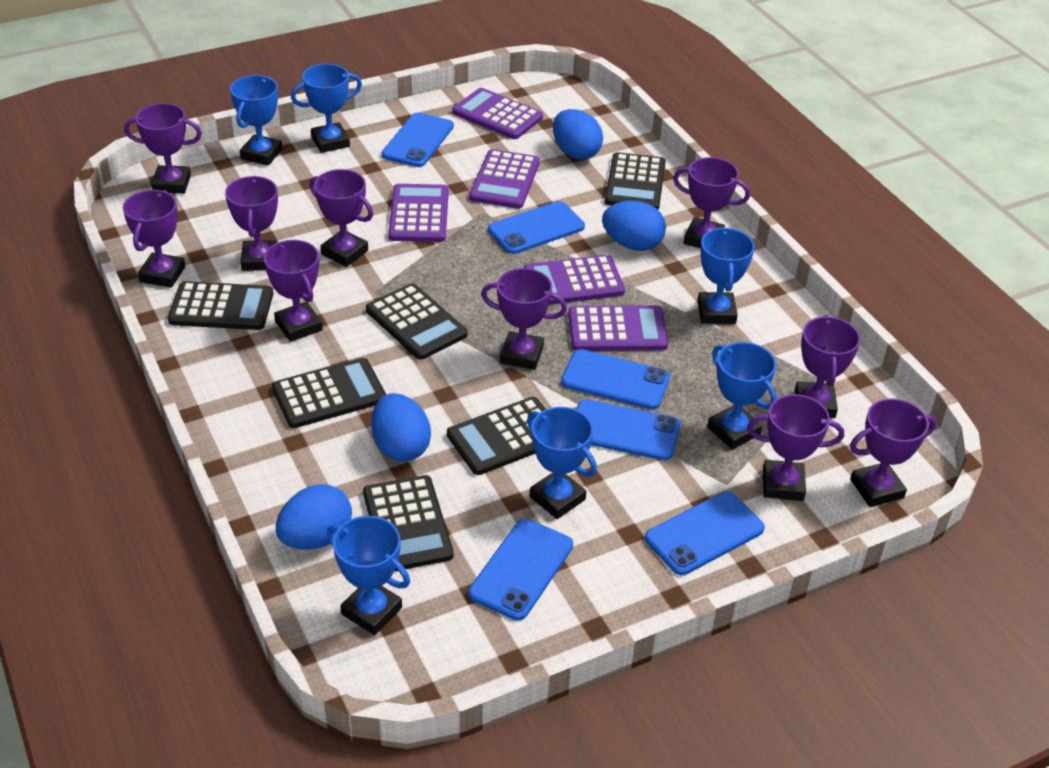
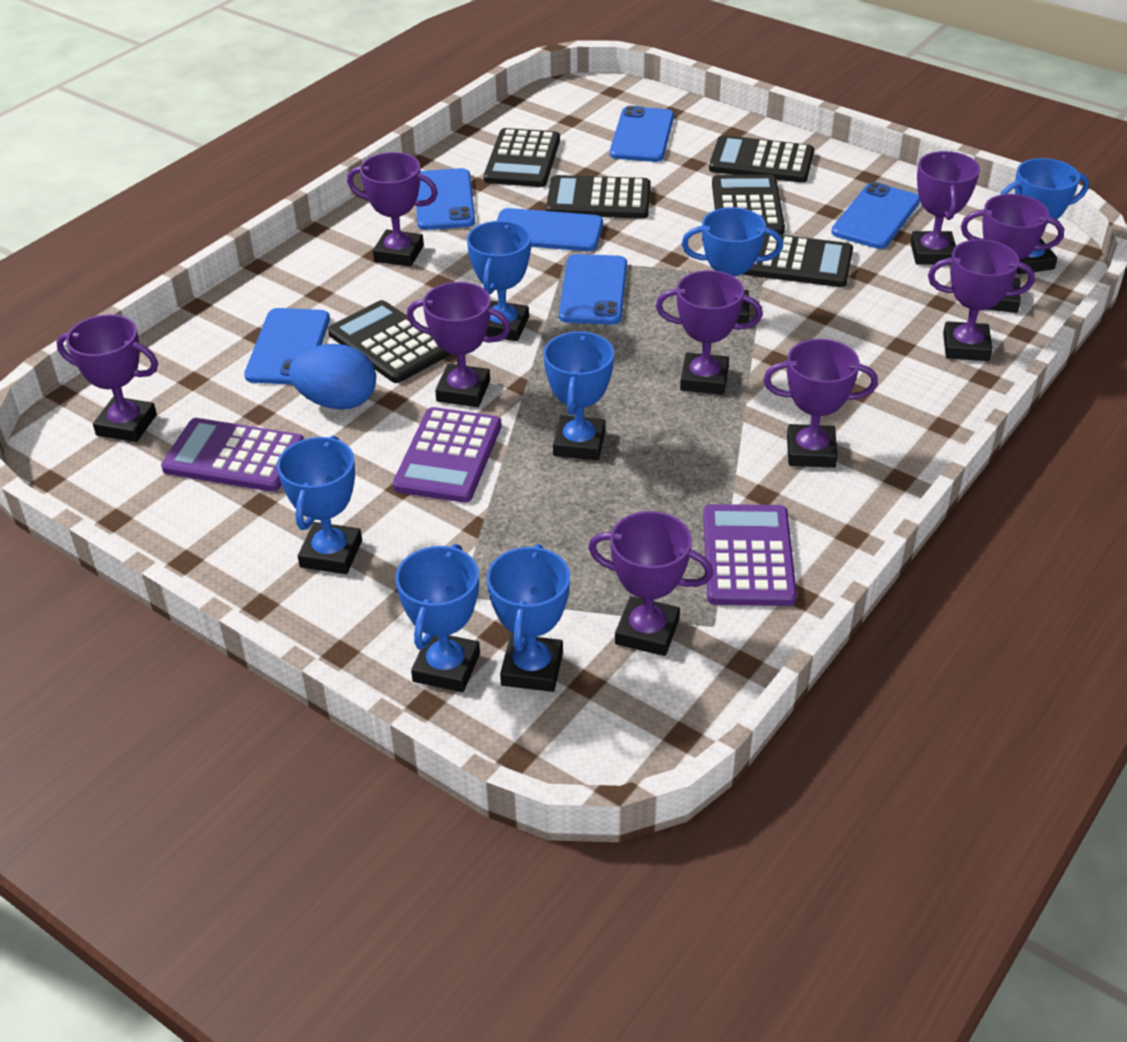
blue egg: 4 -> 1
blue trophy: 6 -> 7
purple calculator: 5 -> 3
purple trophy: 10 -> 9

